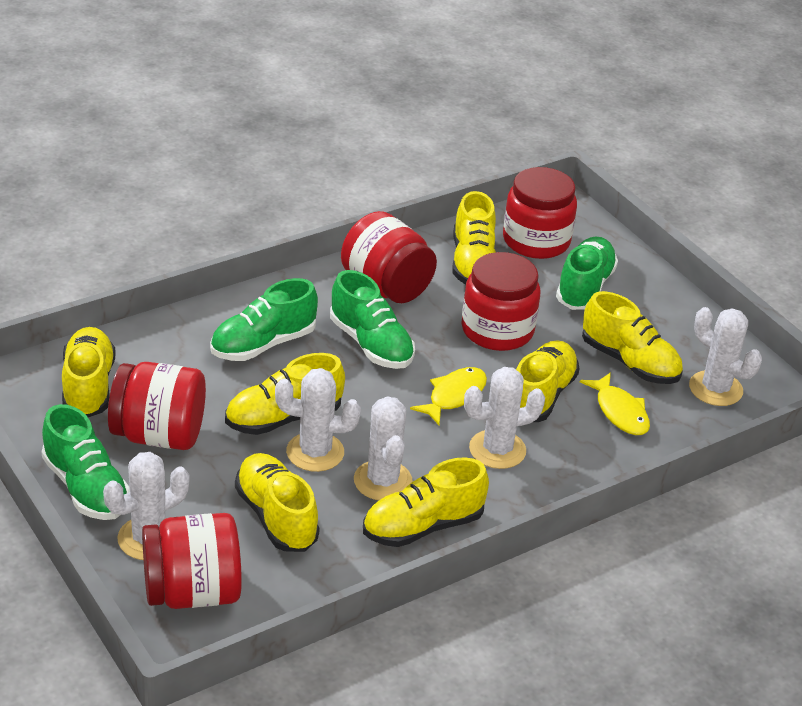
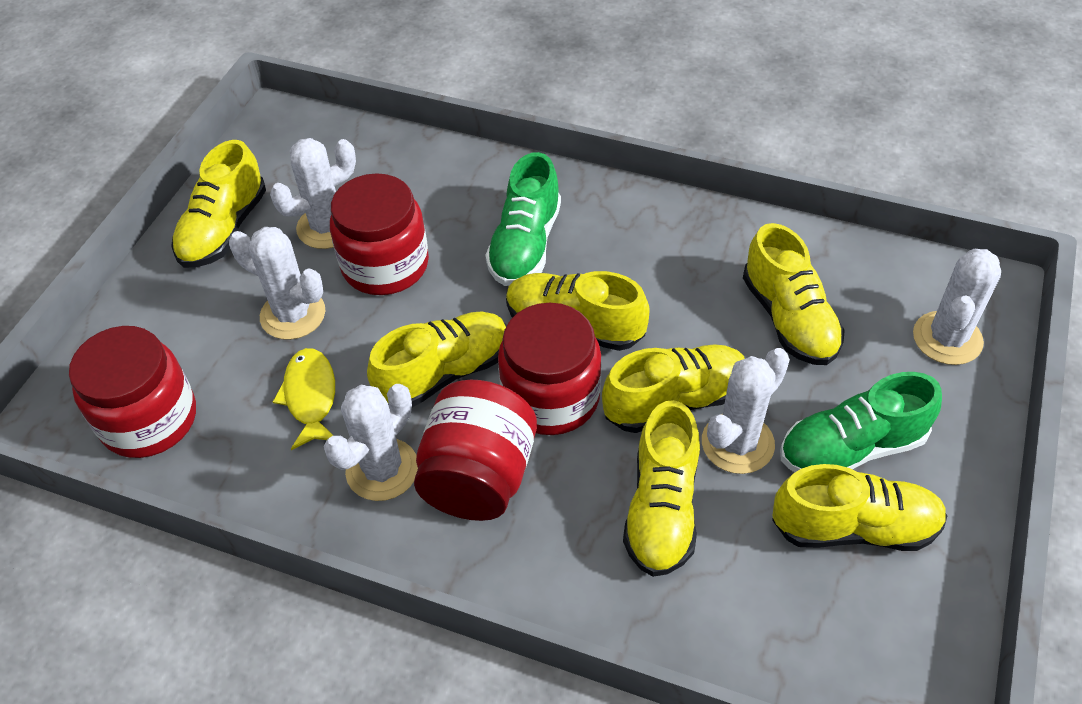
green shoe: 4 -> 2
red jar: 5 -> 4
yellow fish: 2 -> 1

